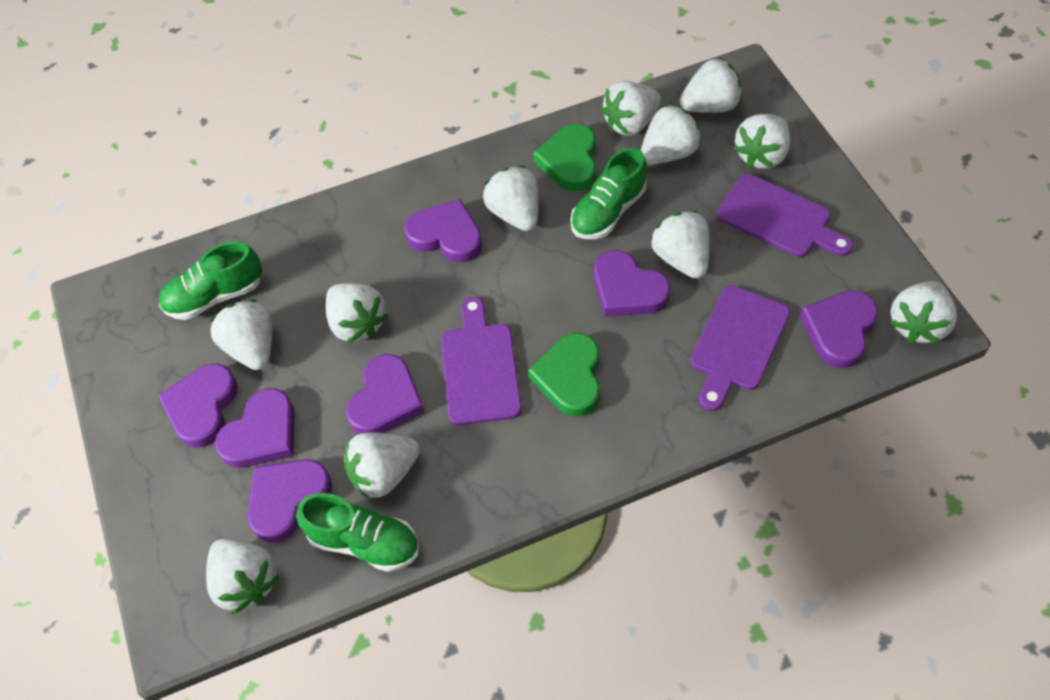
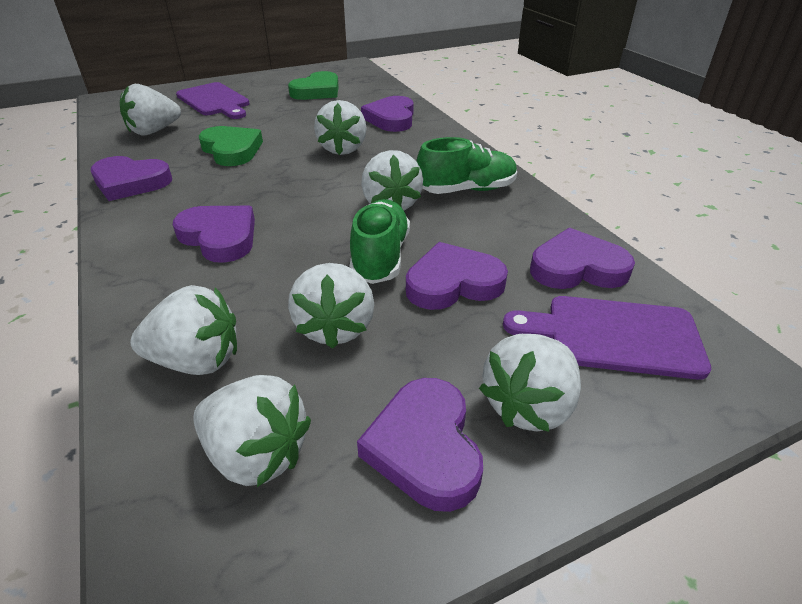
green shoe: 3 -> 2
purple cutting board: 3 -> 2
purple heart: 7 -> 6
white strawberry: 11 -> 7

